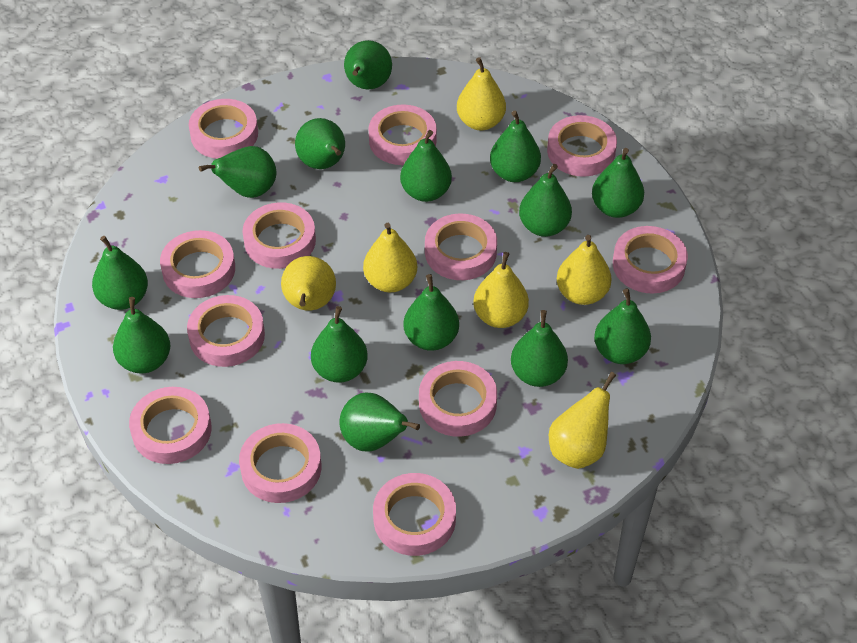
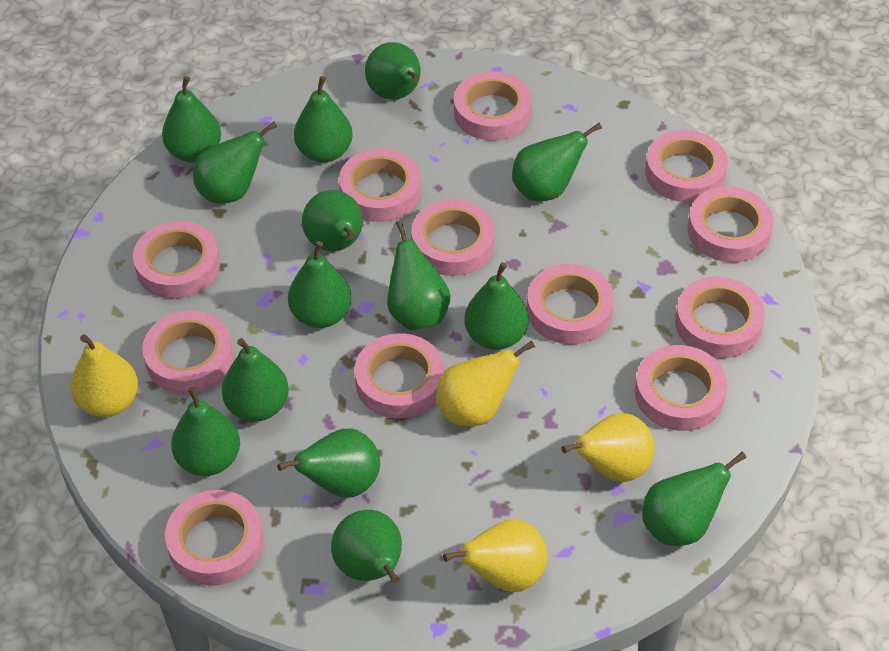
yellow pear: 6 -> 4

